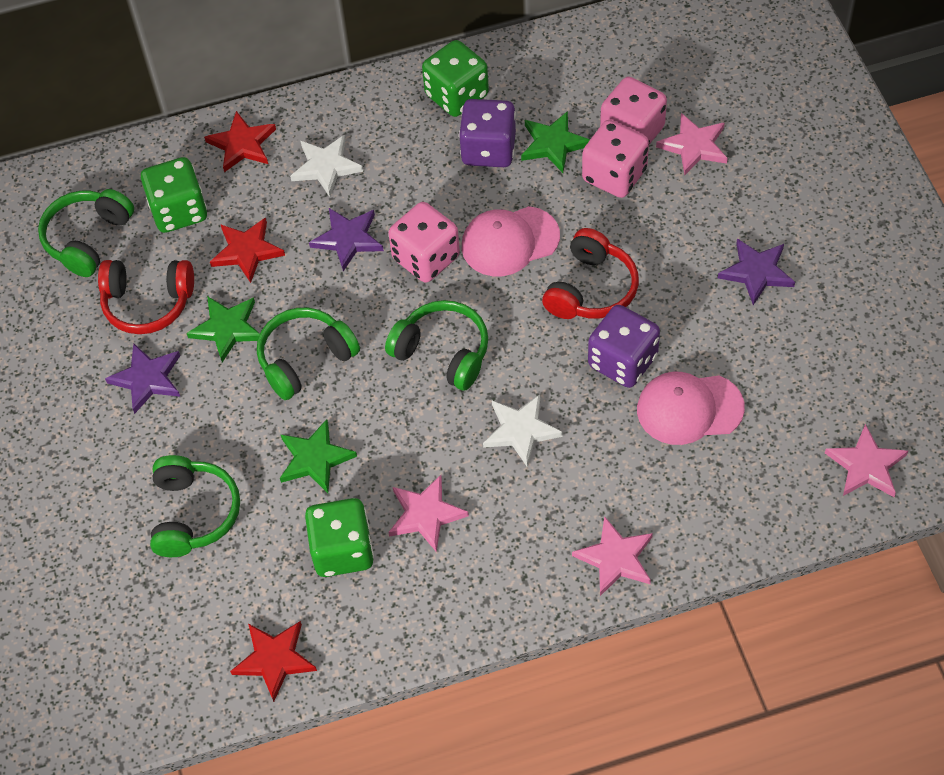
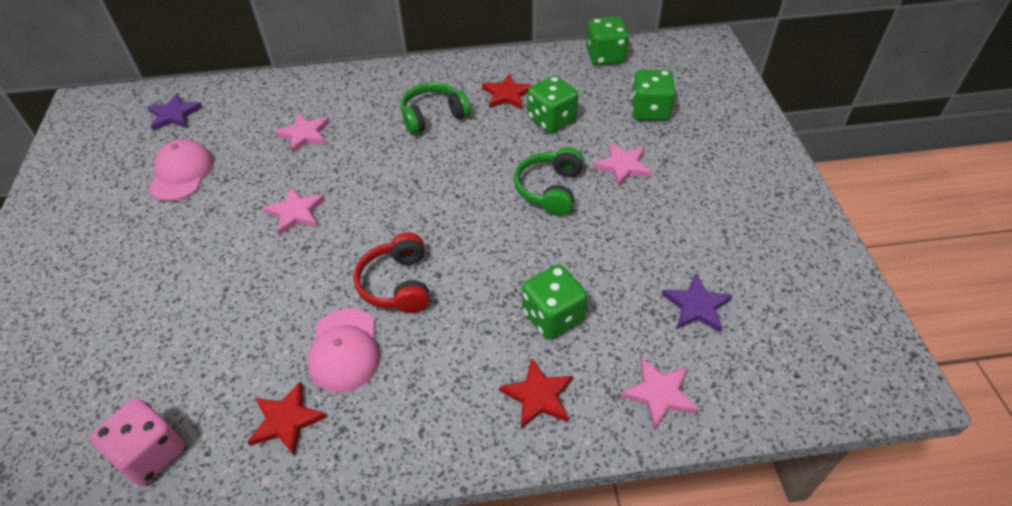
green dice: 3 -> 4
green headphones: 4 -> 2
green star: 3 -> 0
pink dice: 3 -> 1
purple dice: 2 -> 0
purple star: 3 -> 2
red headphones: 2 -> 1
white star: 2 -> 0

